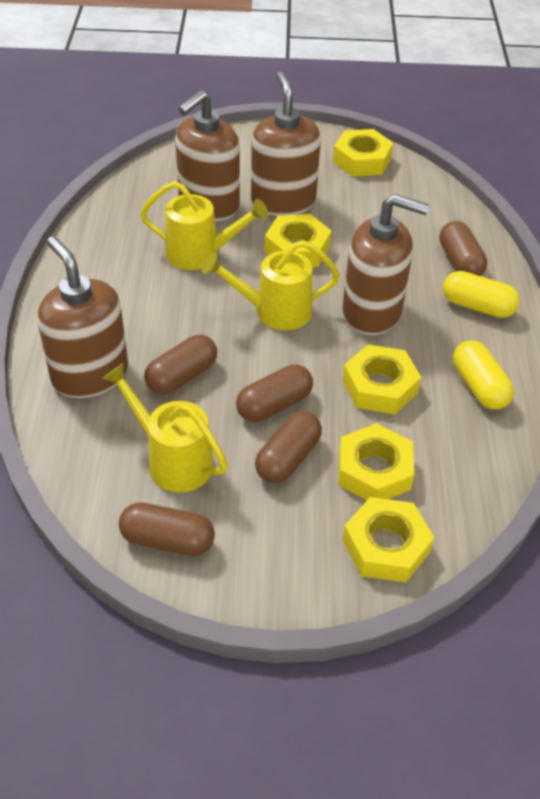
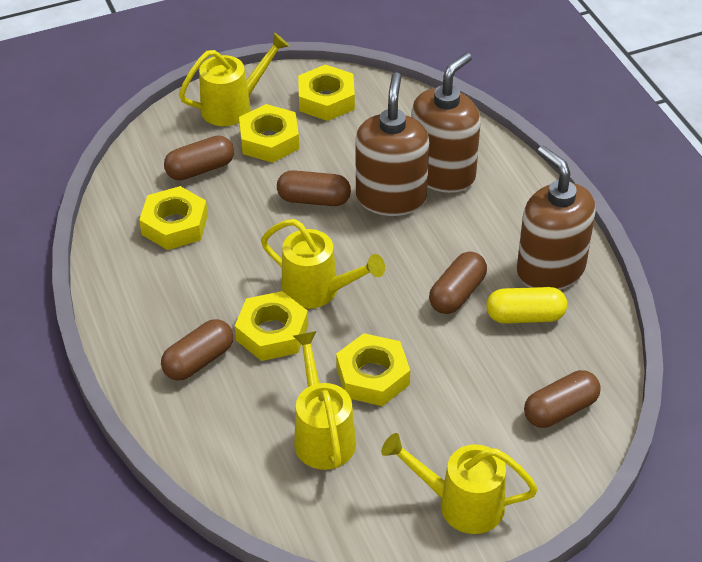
brown soap dispenser: 4 -> 3
yellow capsule: 2 -> 1
yellow watering can: 3 -> 4

